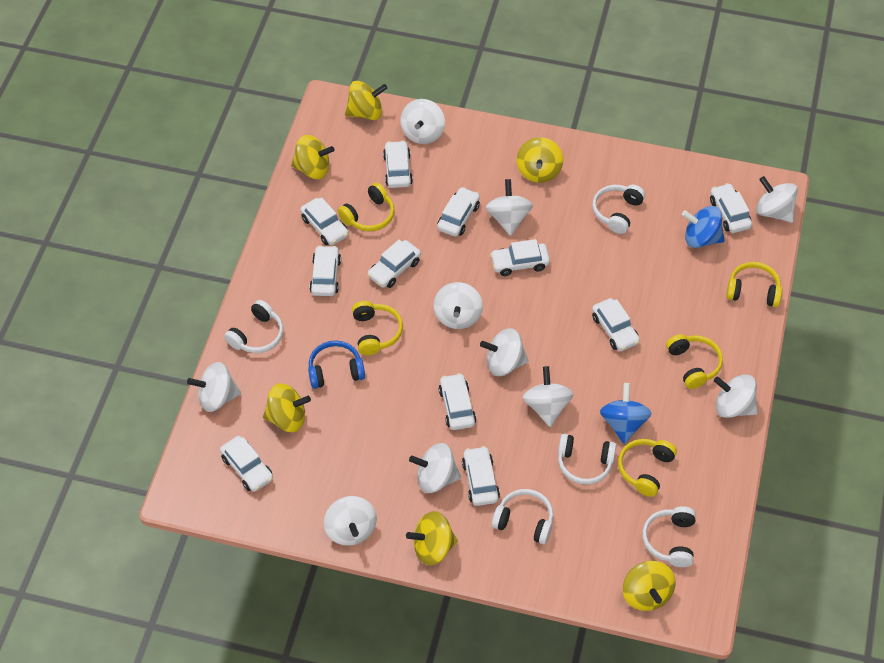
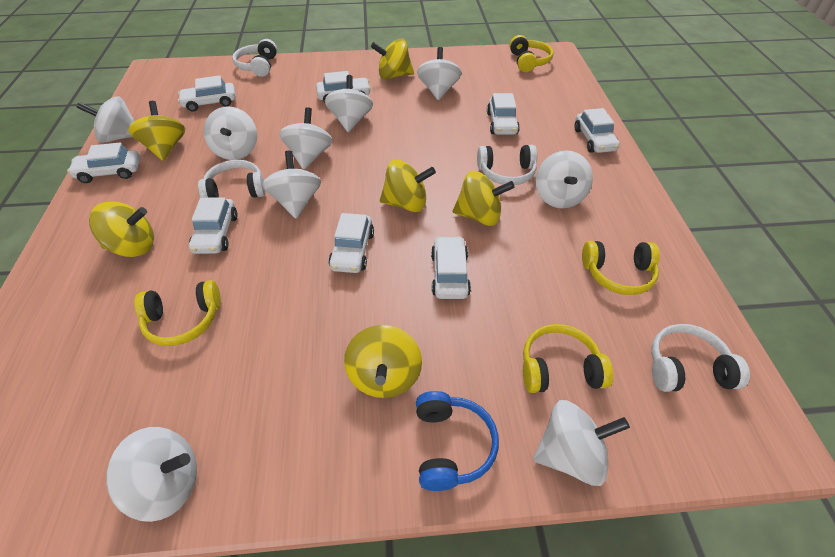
blue spinning top: 2 -> 0
white car: 11 -> 8
white headphones: 5 -> 4
white spinning top: 10 -> 9
yellow headphones: 5 -> 4

